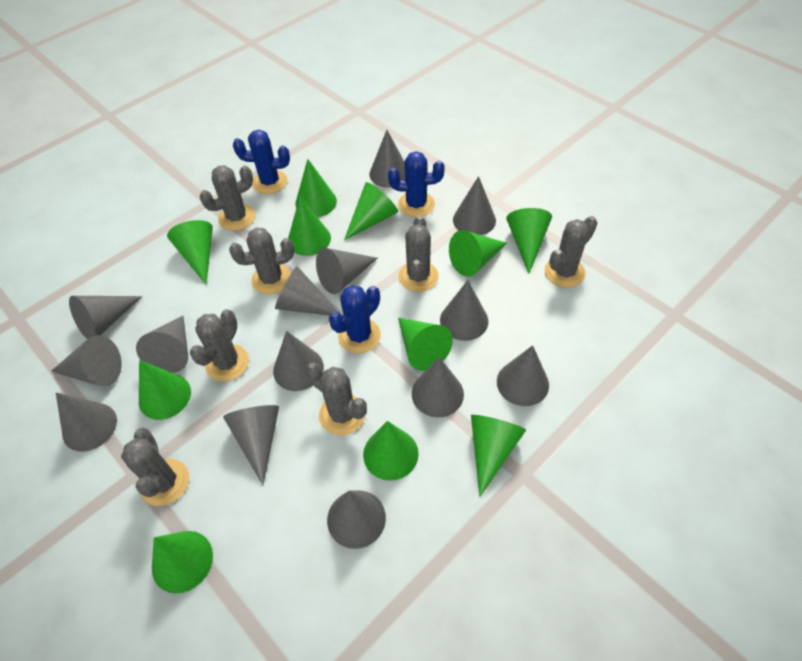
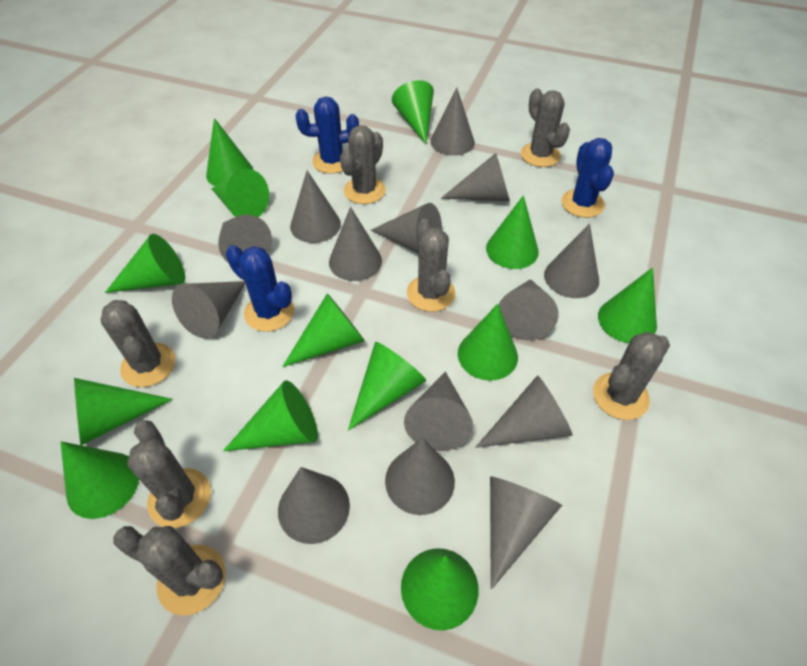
green cone: 11 -> 13

